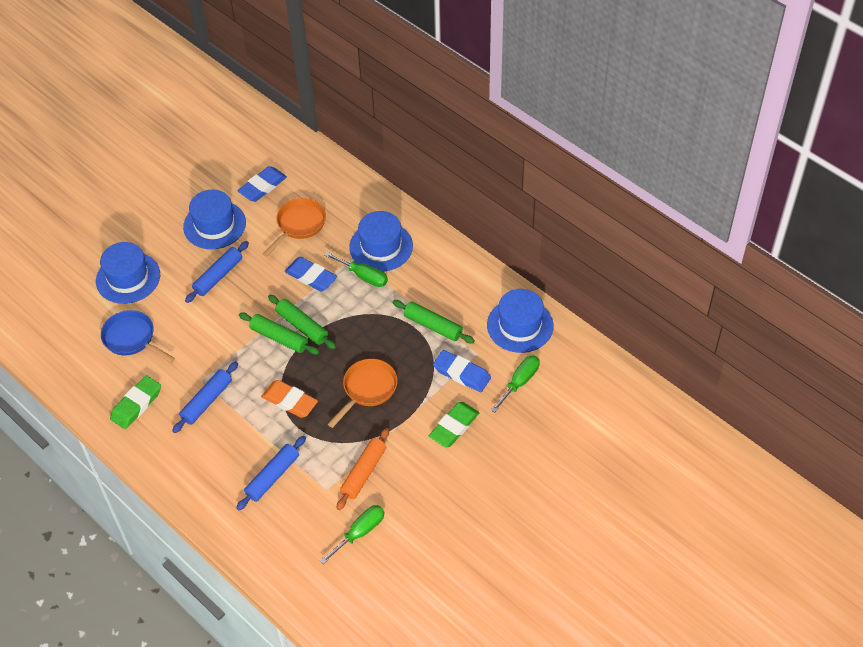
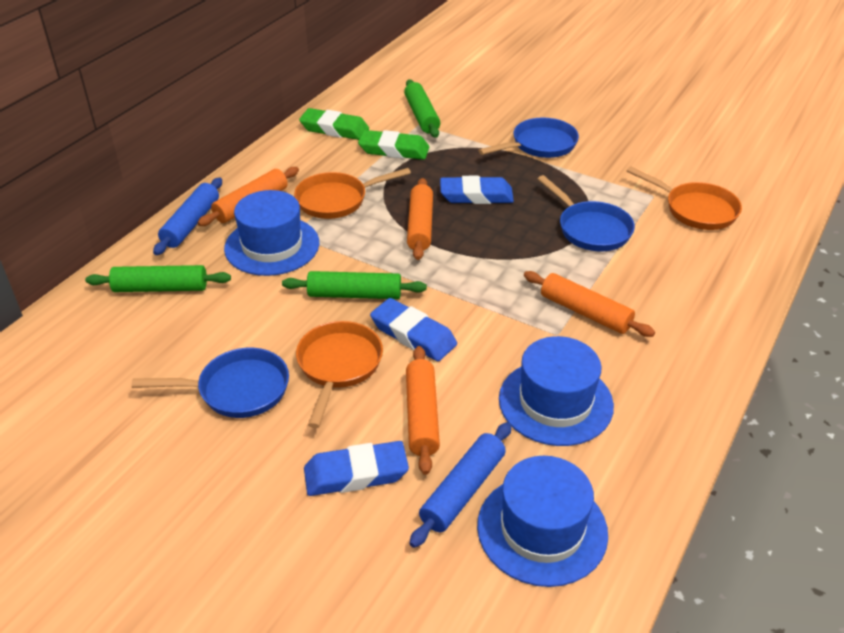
blue hat: 4 -> 3
blue pan: 1 -> 3
blue rolling pin: 3 -> 2
green screwdriver: 3 -> 0
orange eraser: 1 -> 0
orange pan: 2 -> 3
orange rolling pin: 1 -> 4

